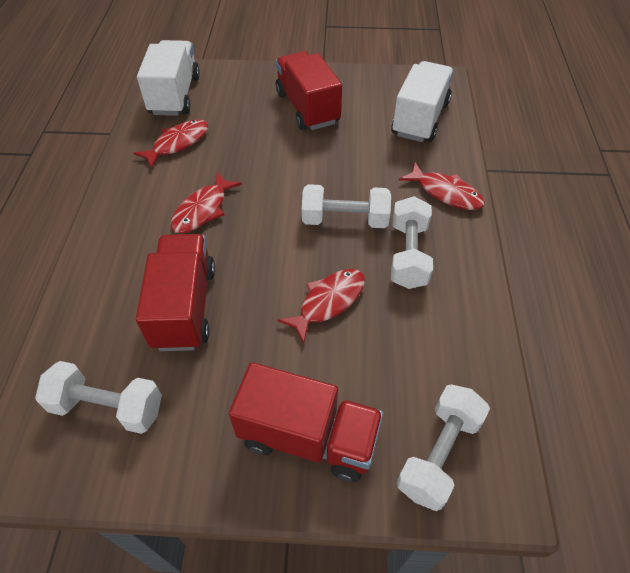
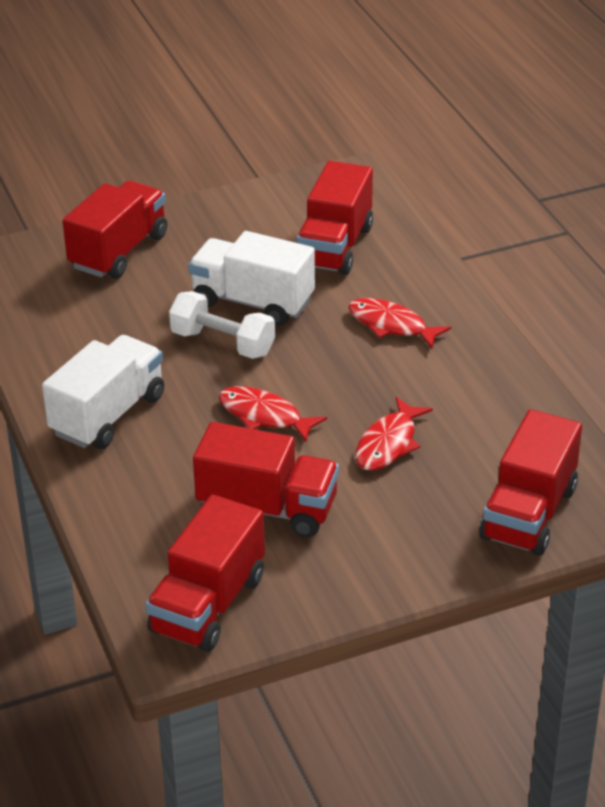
red fish: 4 -> 3
red truck: 3 -> 5
white dumbbell: 4 -> 1

